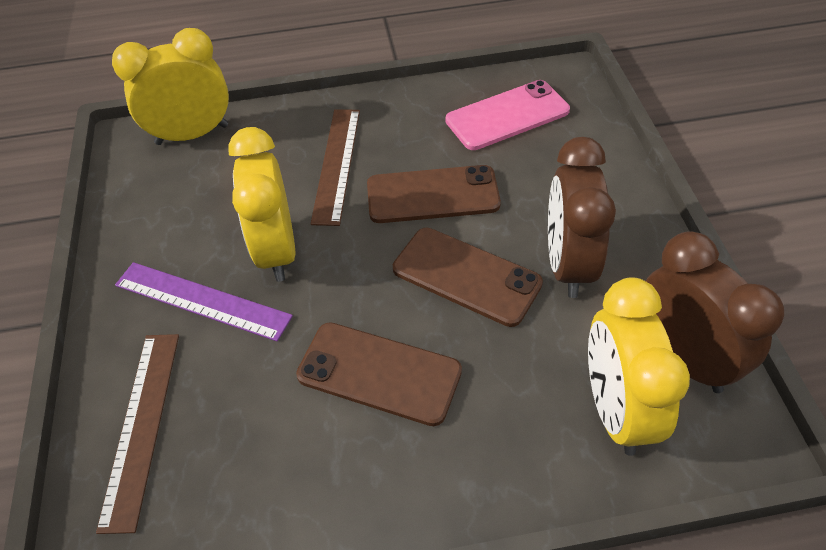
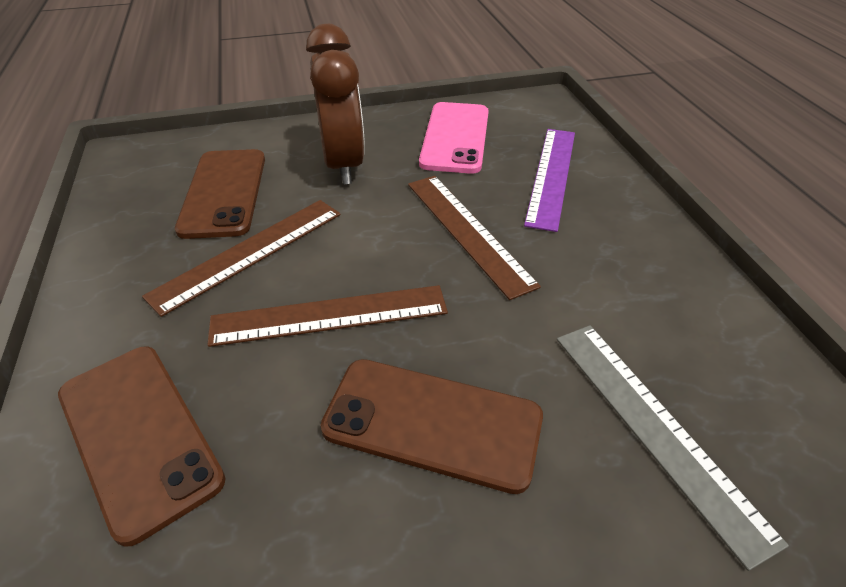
brown clock: 2 -> 1
brown ruler: 2 -> 3
grey ruler: 0 -> 1
yellow clock: 3 -> 0

